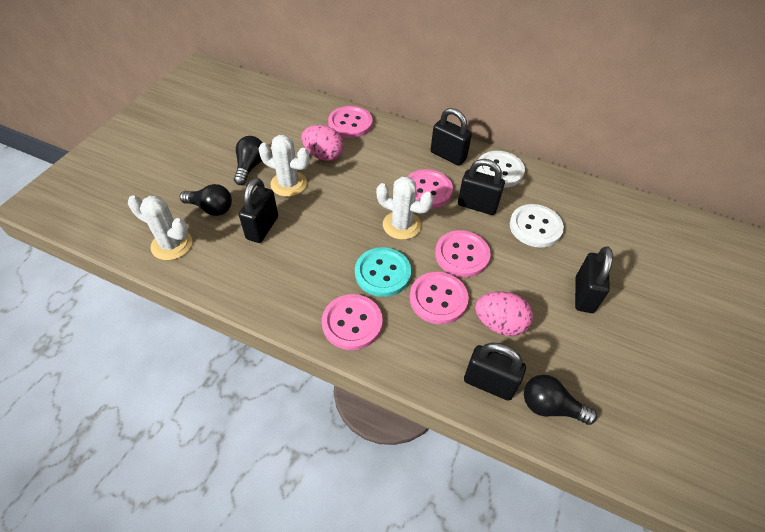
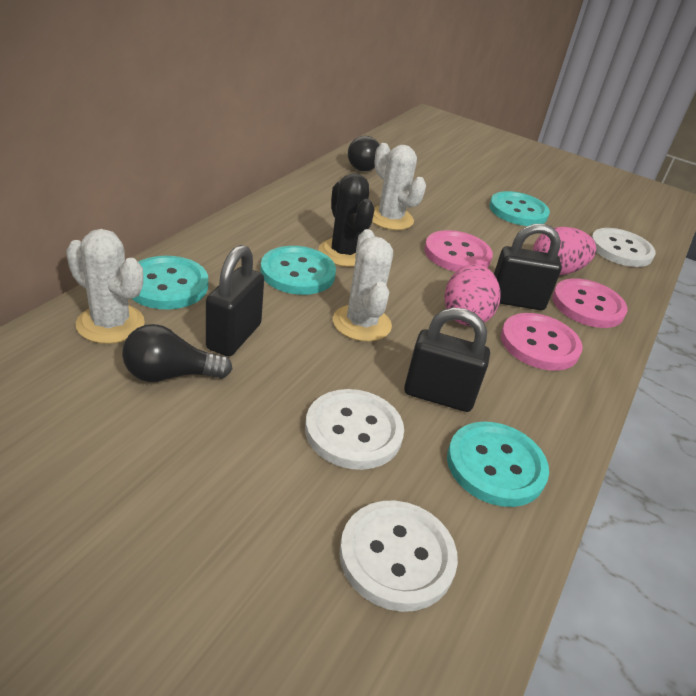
black cactus: 0 -> 1
black light bulb: 3 -> 2
black padlock: 5 -> 3
pink button: 5 -> 3
turquoise button: 1 -> 4
white button: 2 -> 3

